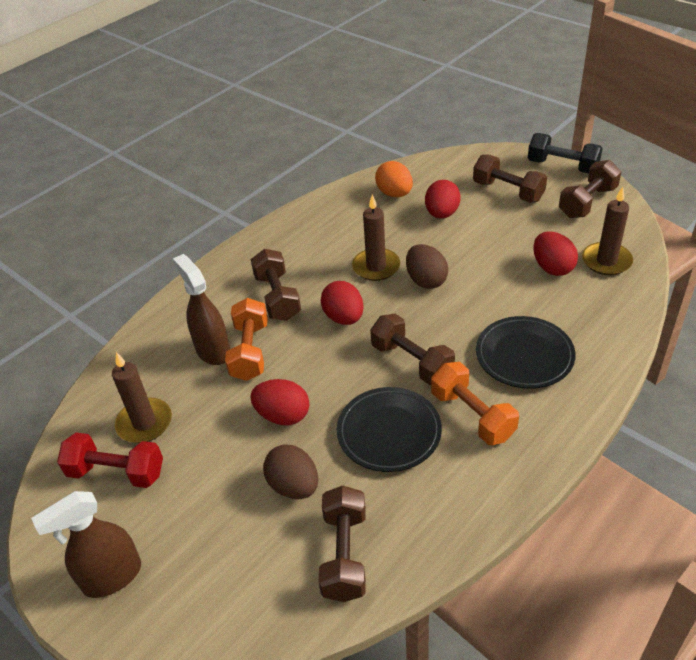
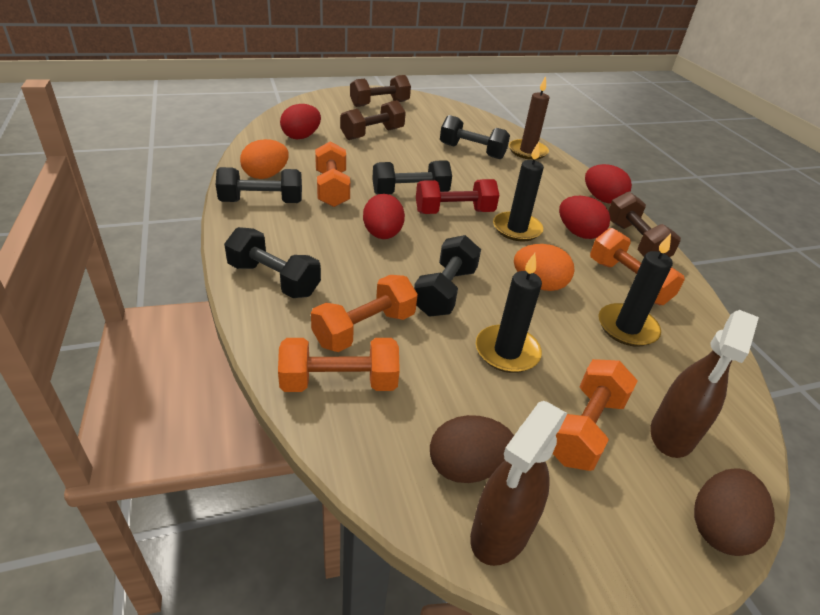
black candle: 0 -> 3
black dumbbell: 1 -> 5
black plate: 2 -> 0
brown candle: 3 -> 1
brown dumbbell: 5 -> 3
orange dumbbell: 2 -> 5
orange egg: 1 -> 2

